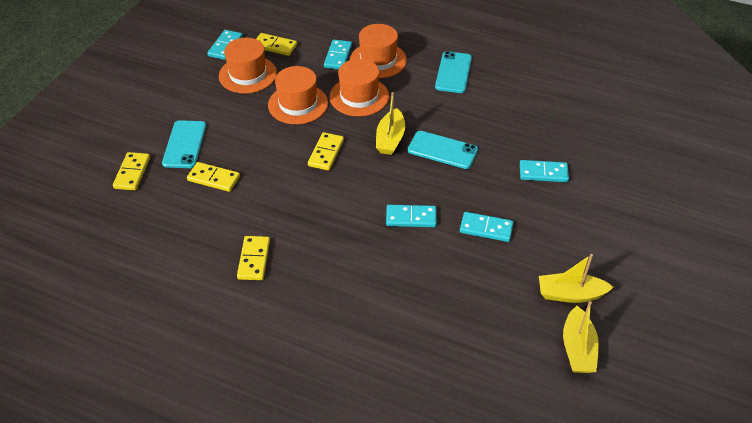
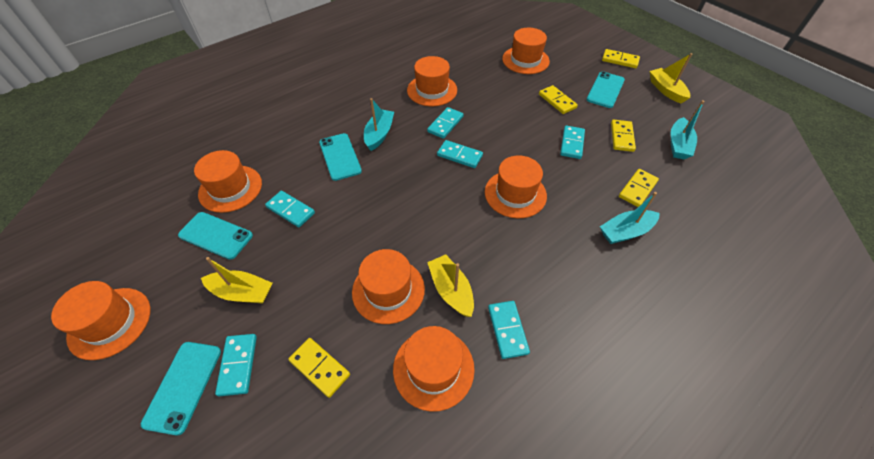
orange hat: 4 -> 7
turquoise boat: 0 -> 3
turquoise domino: 5 -> 6
turquoise phone: 3 -> 4

